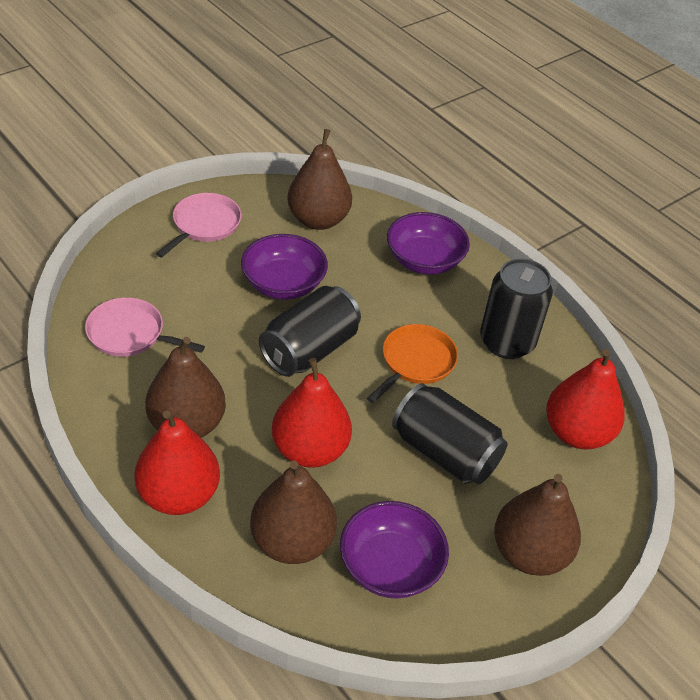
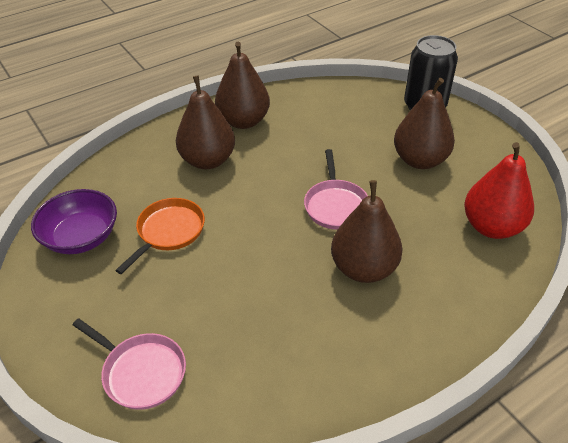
black can: 3 -> 1
purple bowl: 3 -> 1
red pear: 3 -> 1

